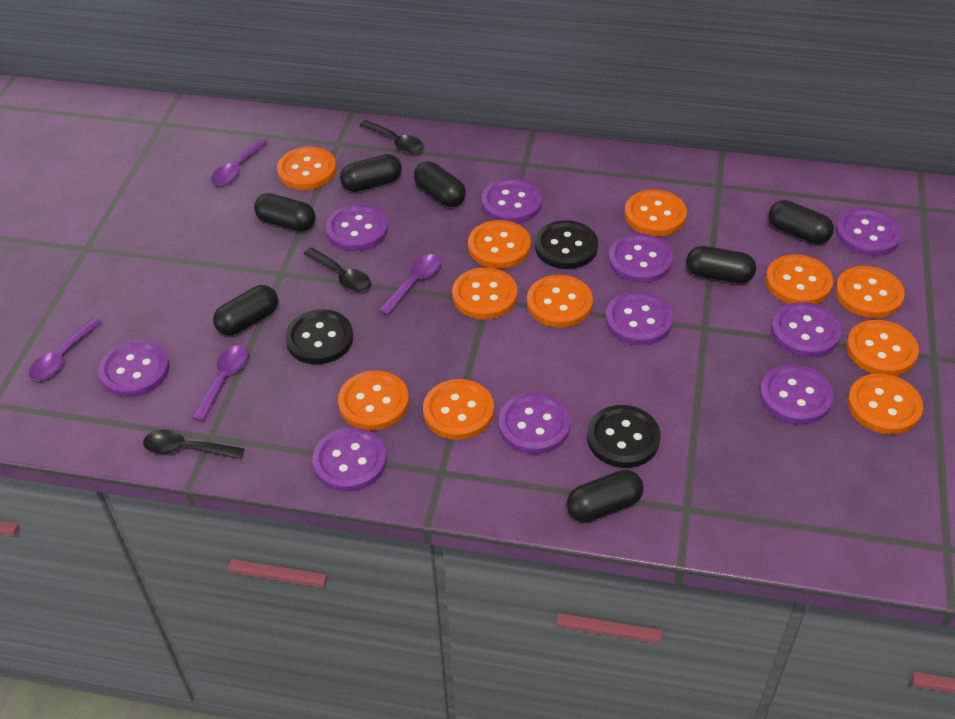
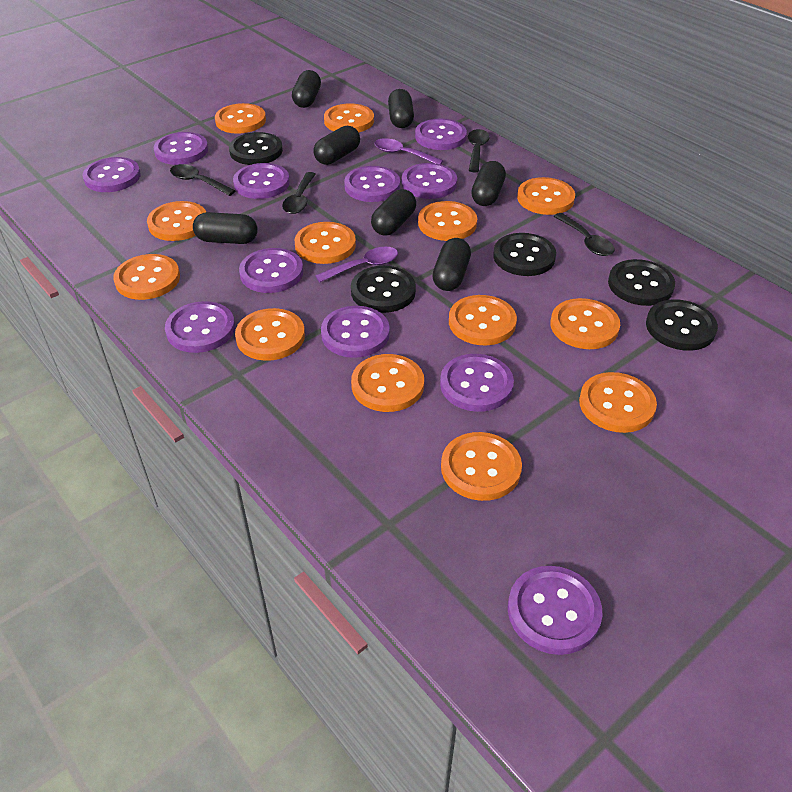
black button: 3 -> 5
black spoon: 3 -> 4
orange button: 11 -> 13
purple button: 10 -> 11
purple spoon: 4 -> 2

